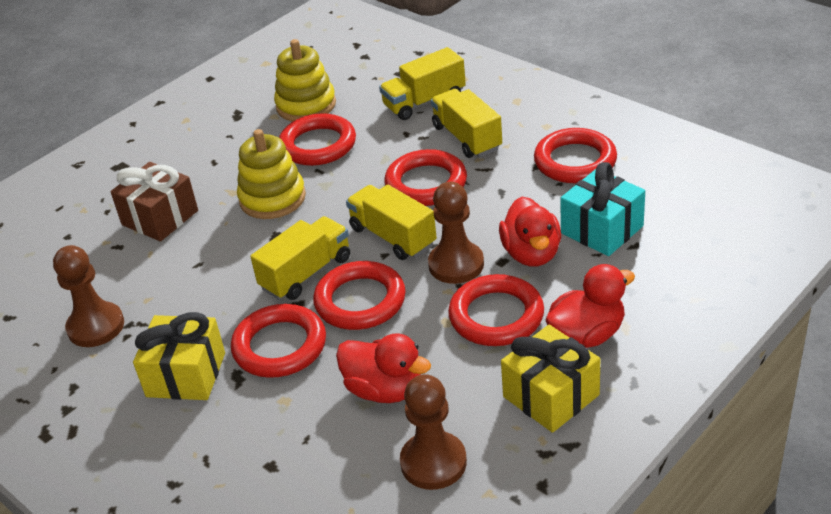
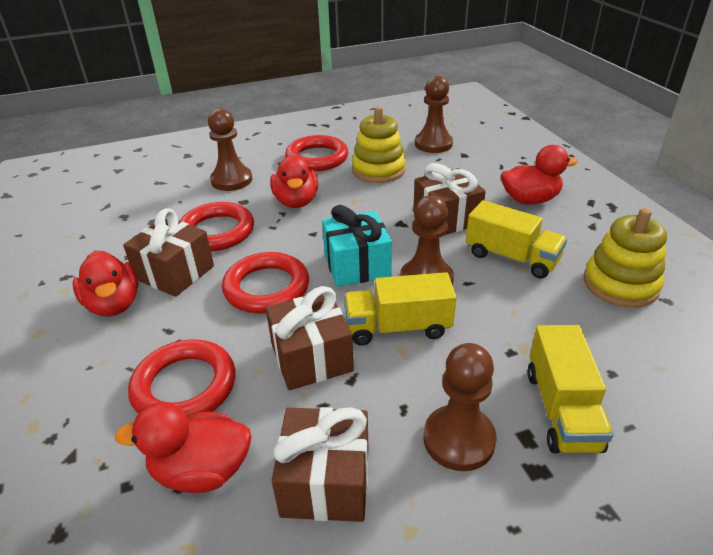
brown gift: 1 -> 4
brown pawn: 3 -> 4
red duck: 3 -> 4
red ring: 6 -> 4
yellow gift: 2 -> 0
yellow truck: 4 -> 3

